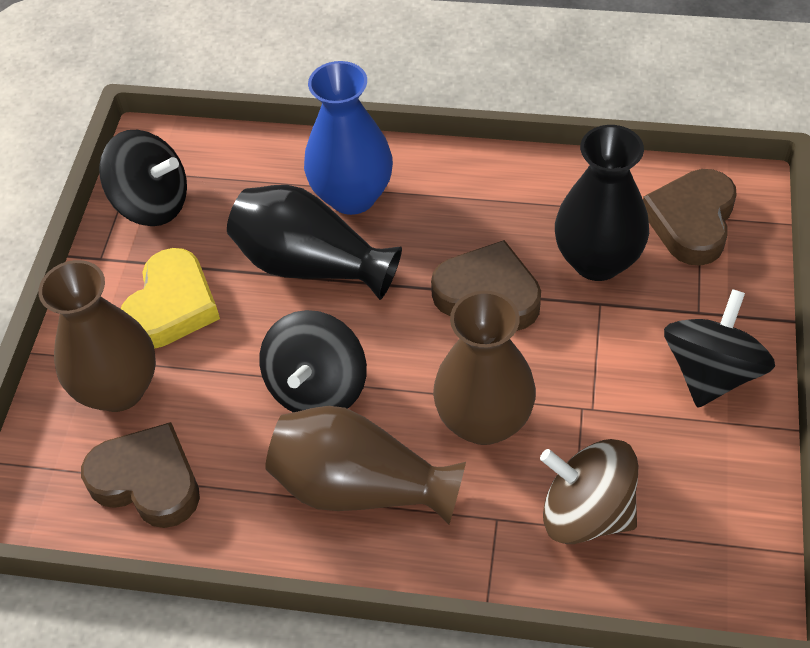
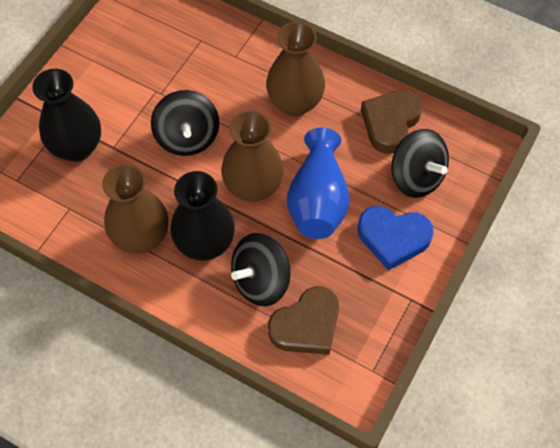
blue heart: 0 -> 1
brown heart: 3 -> 2
brown spinning top: 1 -> 0
yellow heart: 1 -> 0

